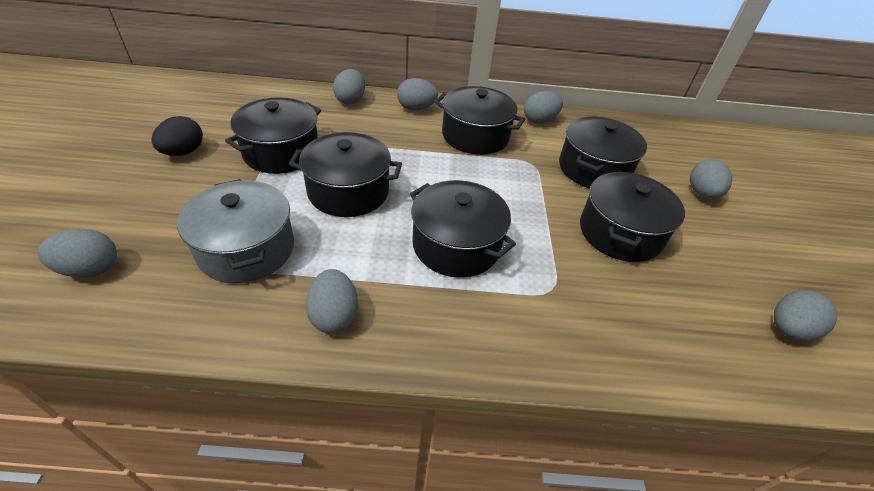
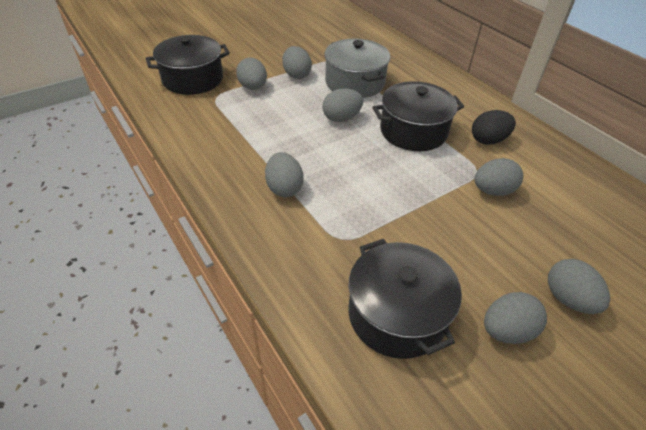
black pot: 6 -> 3

